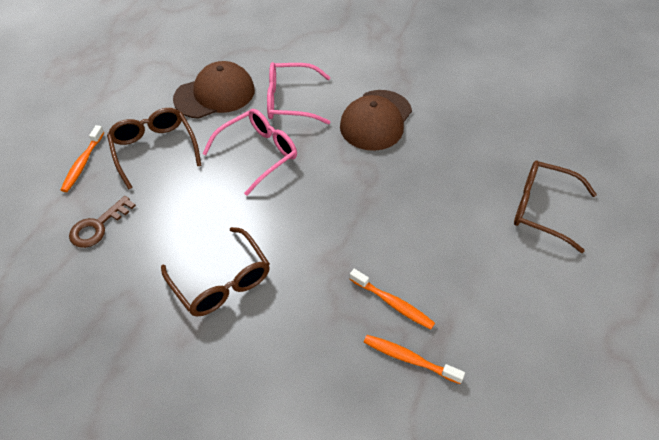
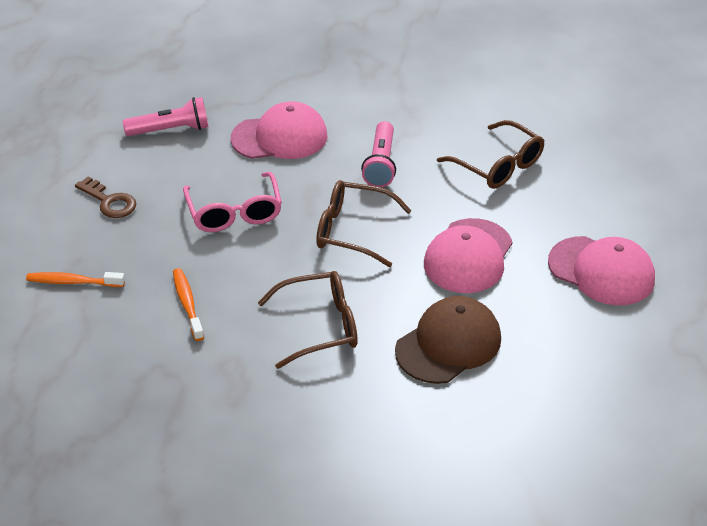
brown cap: 2 -> 1
orange toothbrush: 3 -> 2
pink cap: 0 -> 3
pink flashlight: 0 -> 2
pink glasses: 2 -> 1

